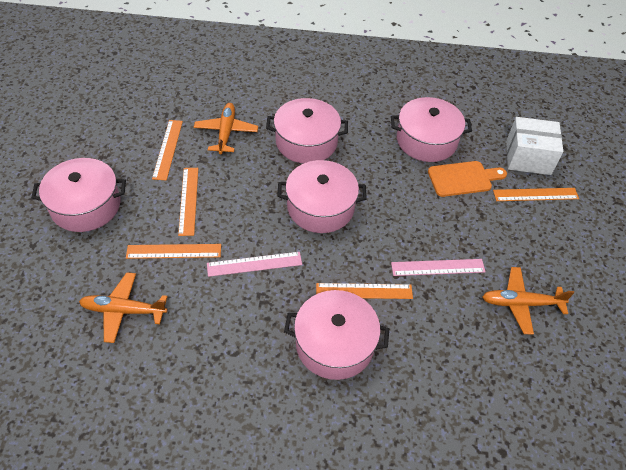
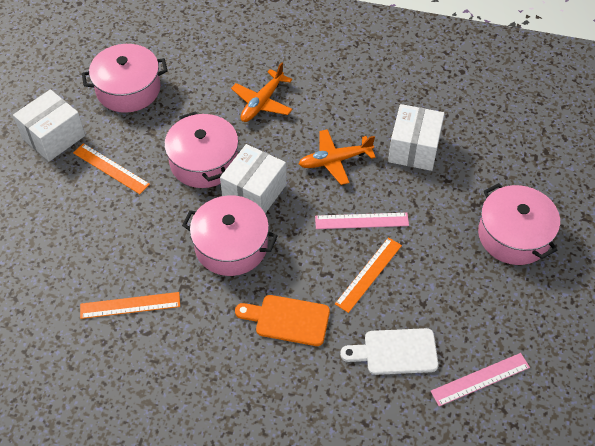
orange plane: 3 -> 2
orange ruler: 5 -> 3
pink pot: 5 -> 4
white box: 1 -> 3
white cutting board: 0 -> 1

